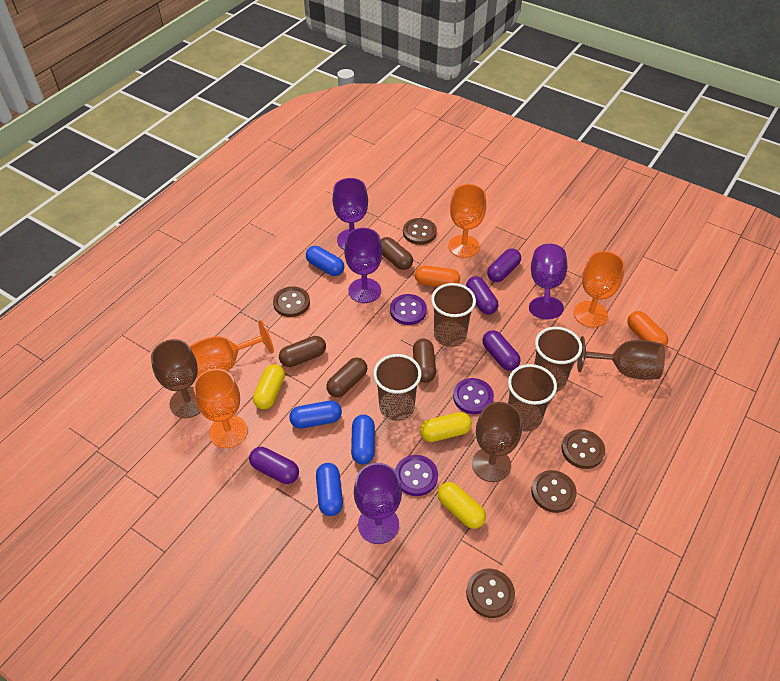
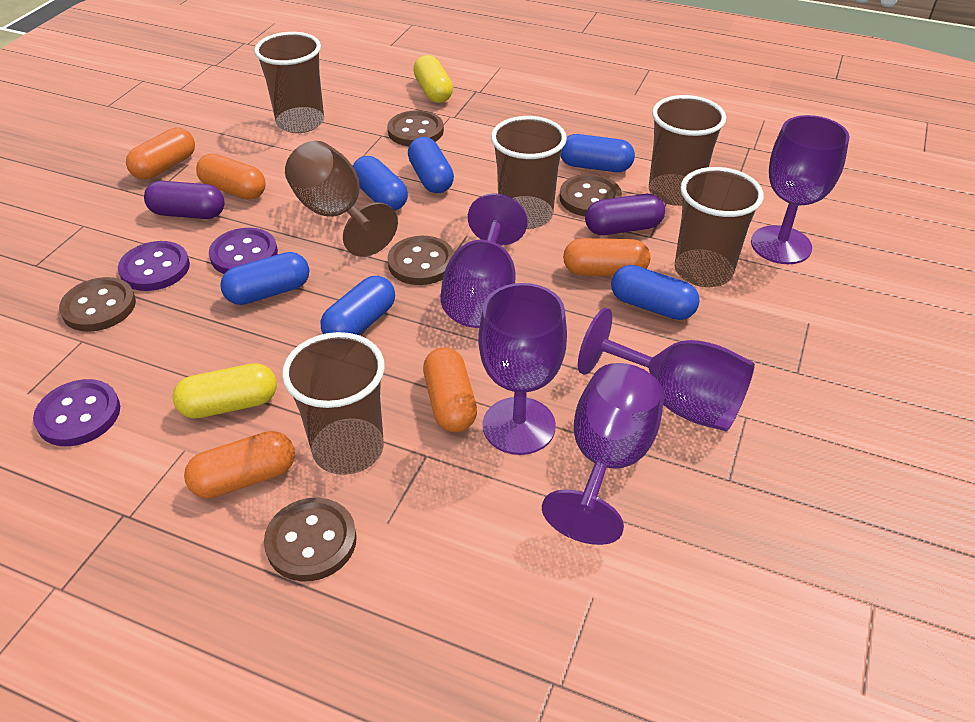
blue capsule: 4 -> 6
brown capsule: 4 -> 0
brown cup: 4 -> 5
brown goblet: 3 -> 1
orange capsule: 2 -> 5
orange goblet: 4 -> 0
purple capsule: 4 -> 2
purple goblet: 4 -> 5
yellow capsule: 3 -> 2

